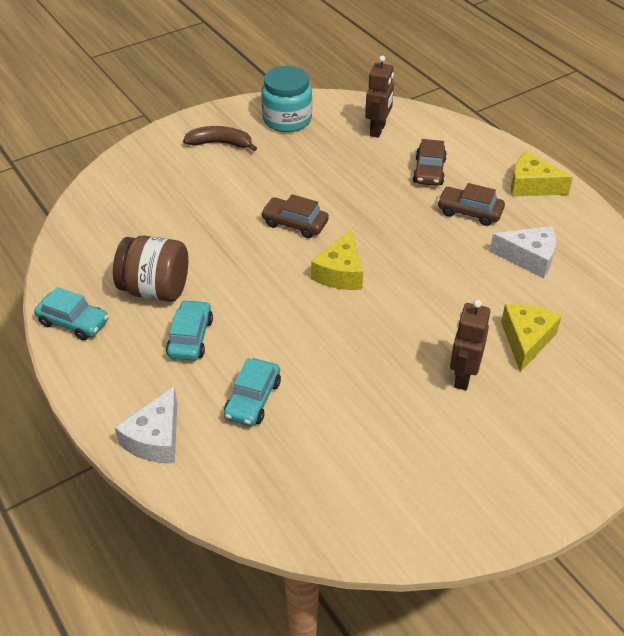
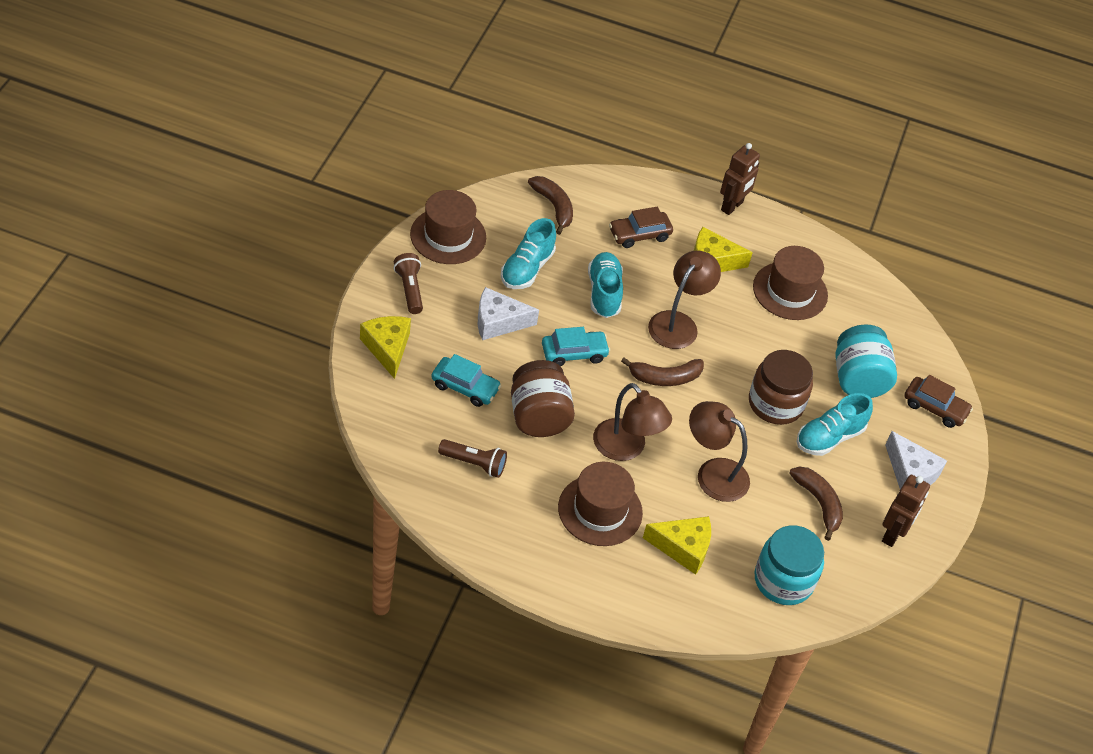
brown banana: 1 -> 3
brown car: 3 -> 2
brown flashlight: 0 -> 2
brown hat: 0 -> 3
brown jar: 1 -> 2
brown lamp: 0 -> 3
turquoise car: 3 -> 2
turquoise jar: 1 -> 2
turquoise shoe: 0 -> 3

